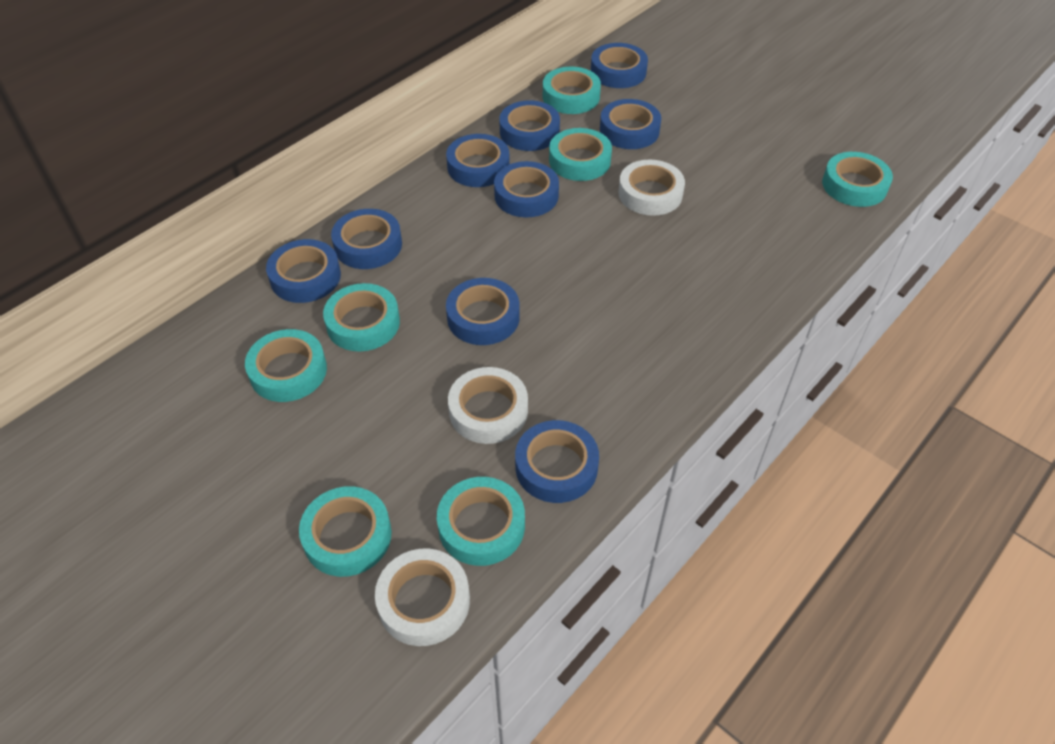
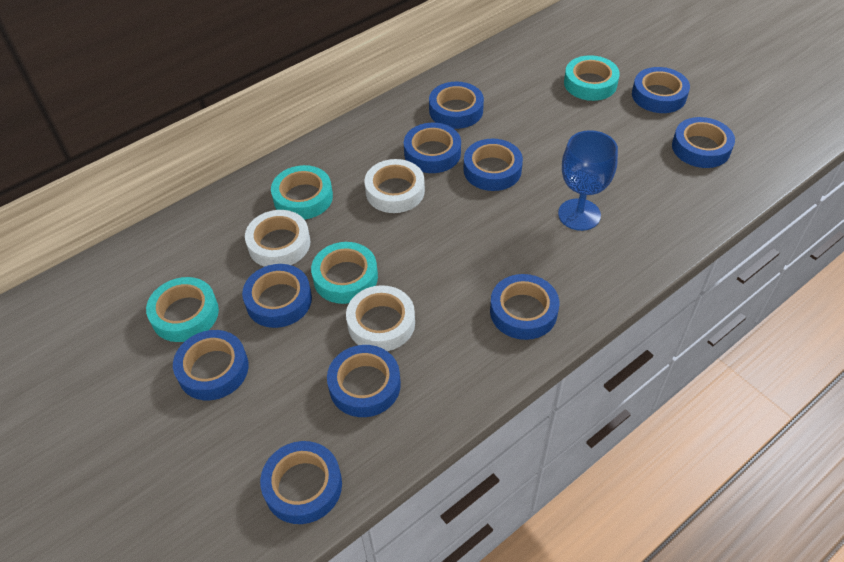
blue goblet: 0 -> 1
blue tape: 9 -> 10
turquoise tape: 7 -> 4

